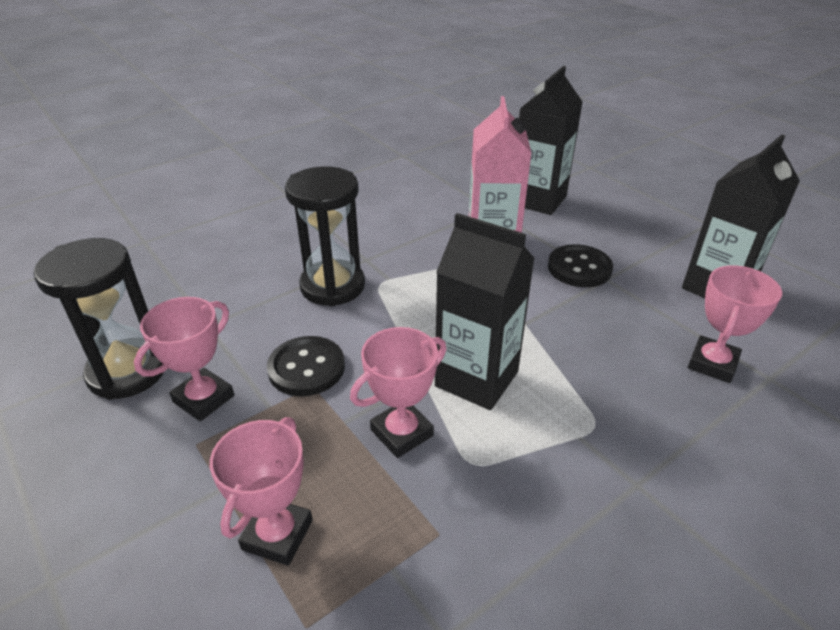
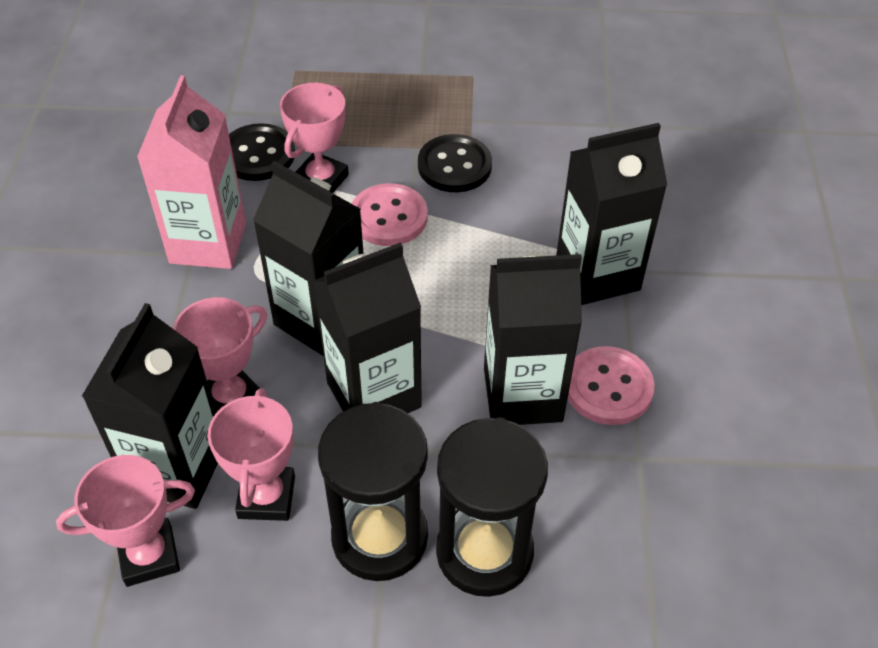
black carton: 3 -> 5
pink button: 0 -> 2

